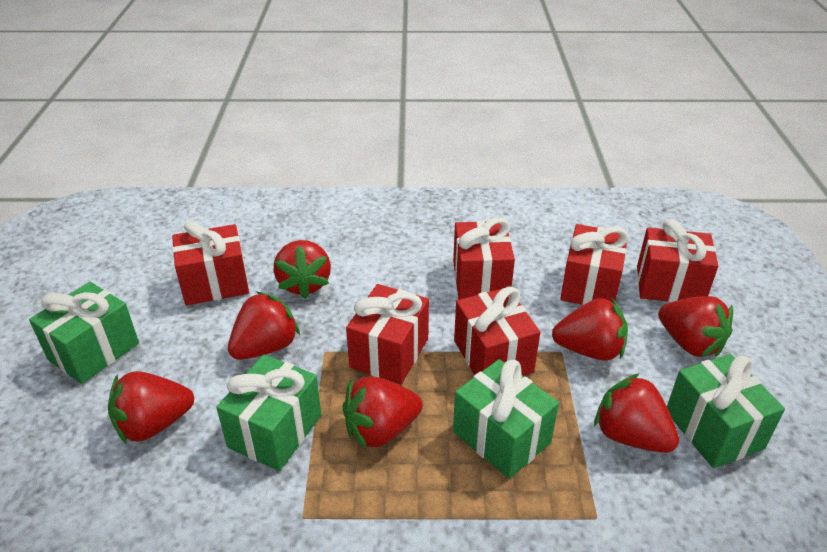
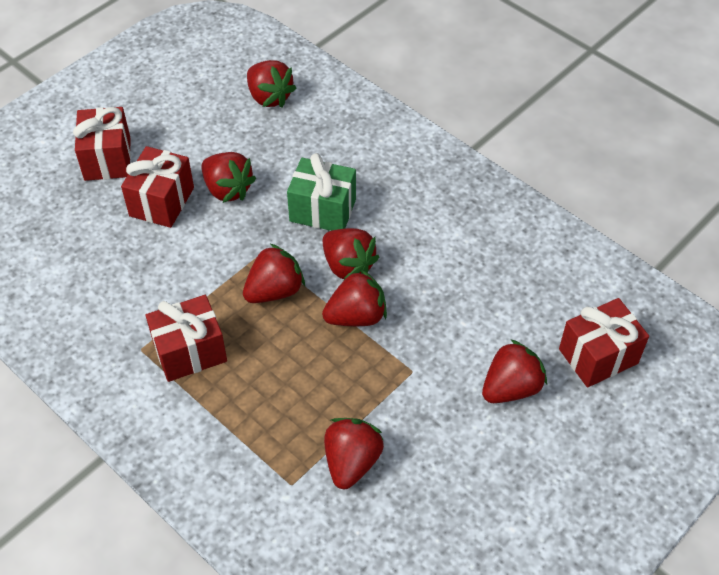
green gift: 4 -> 1
red gift: 6 -> 4

